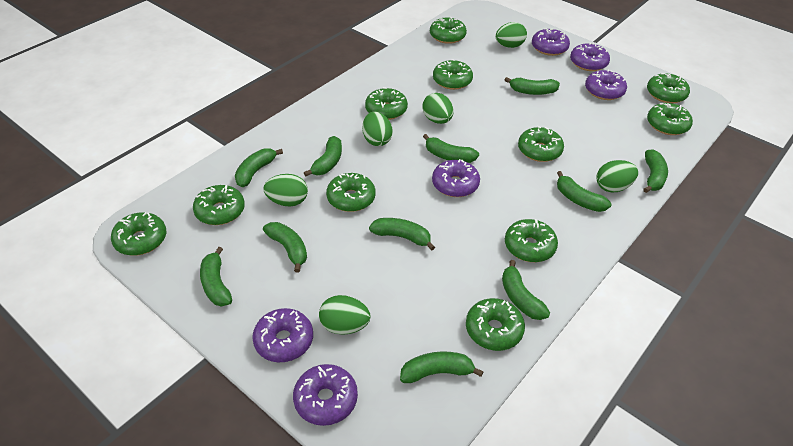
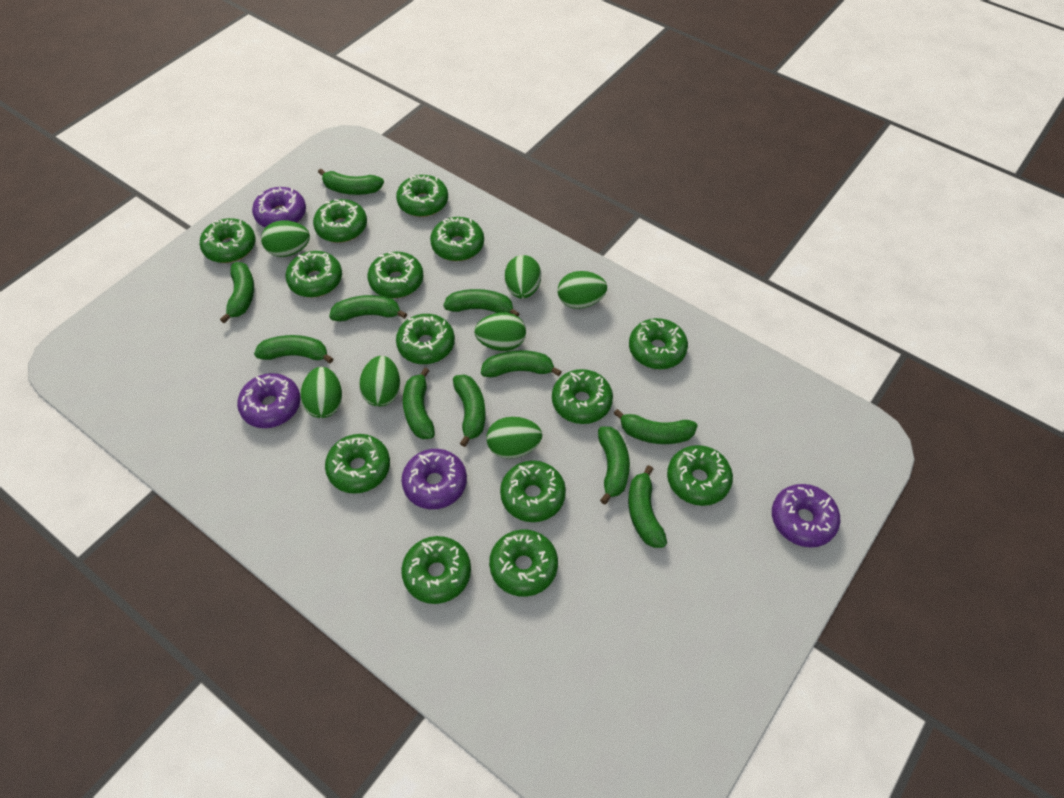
green donut: 11 -> 14
green egg: 6 -> 7
purple donut: 6 -> 4

